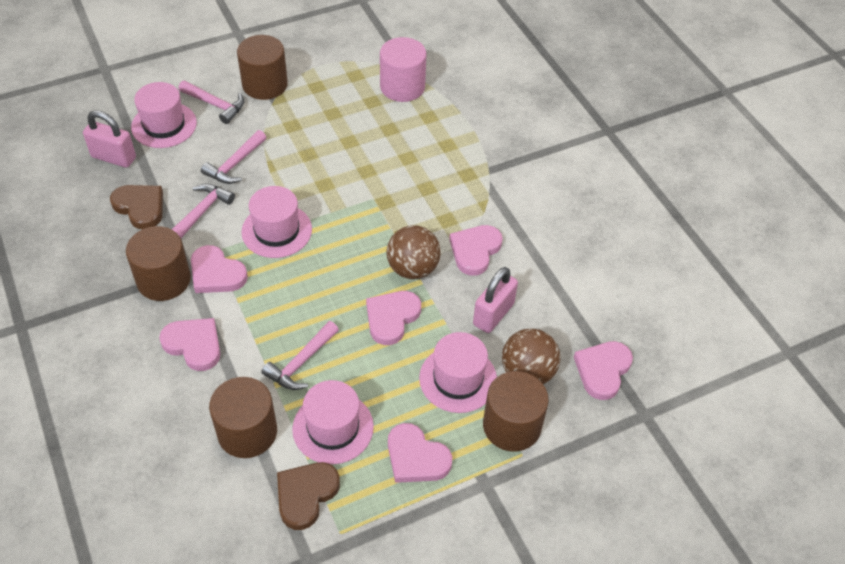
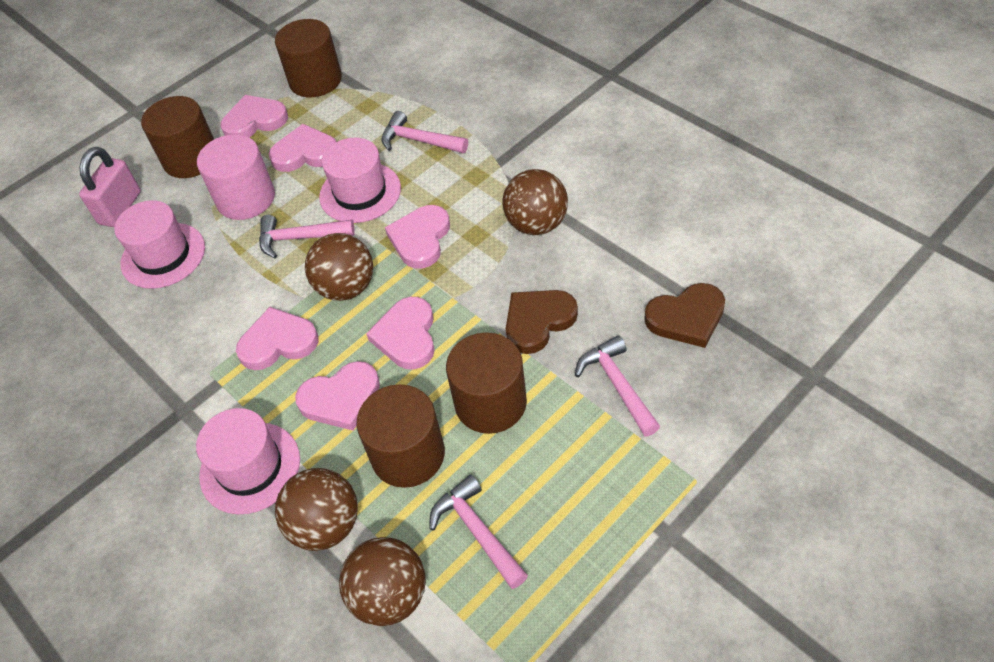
brown ball: 2 -> 4
pink hat: 4 -> 3
pink padlock: 2 -> 1

